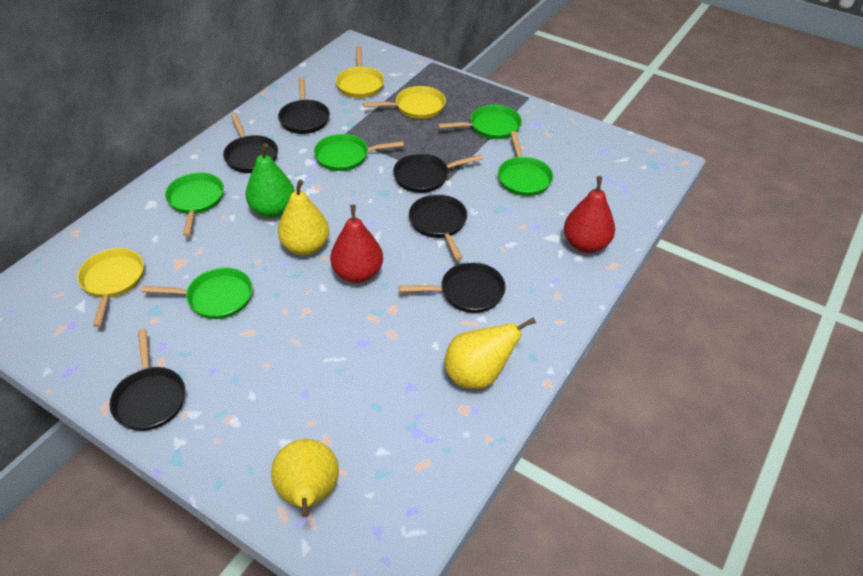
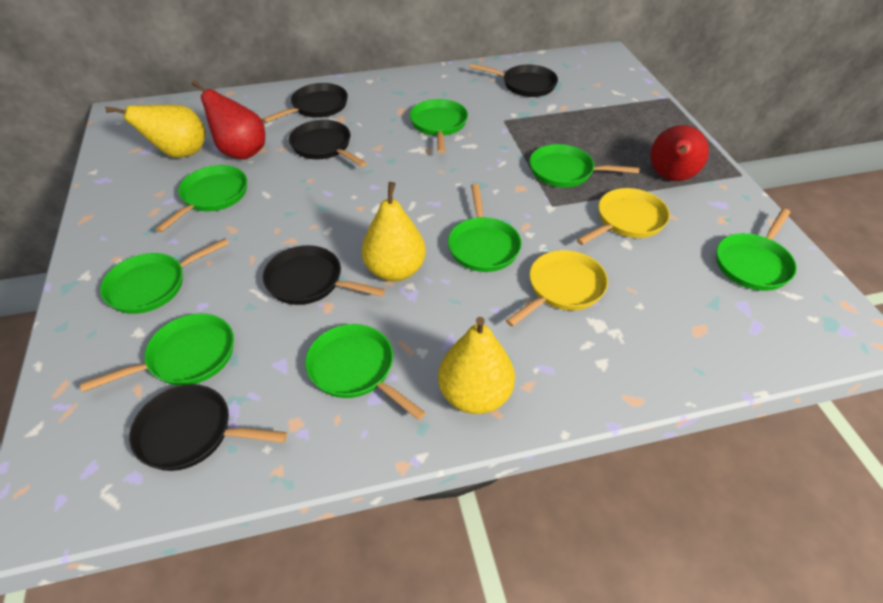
black pan: 6 -> 5
green pan: 5 -> 8
green pear: 1 -> 0
yellow pan: 3 -> 2

